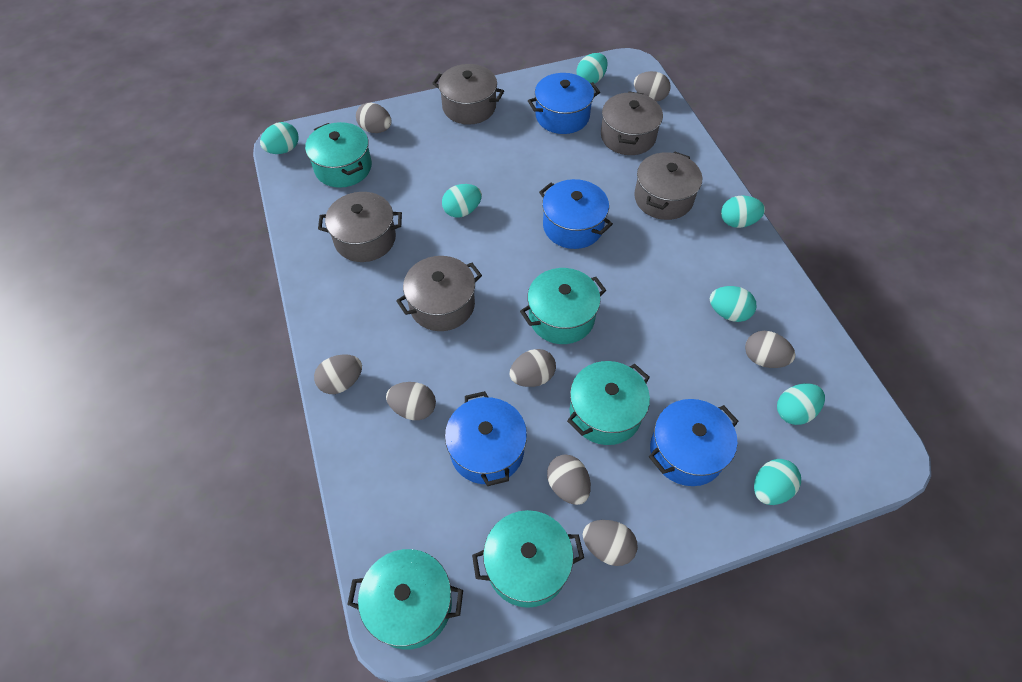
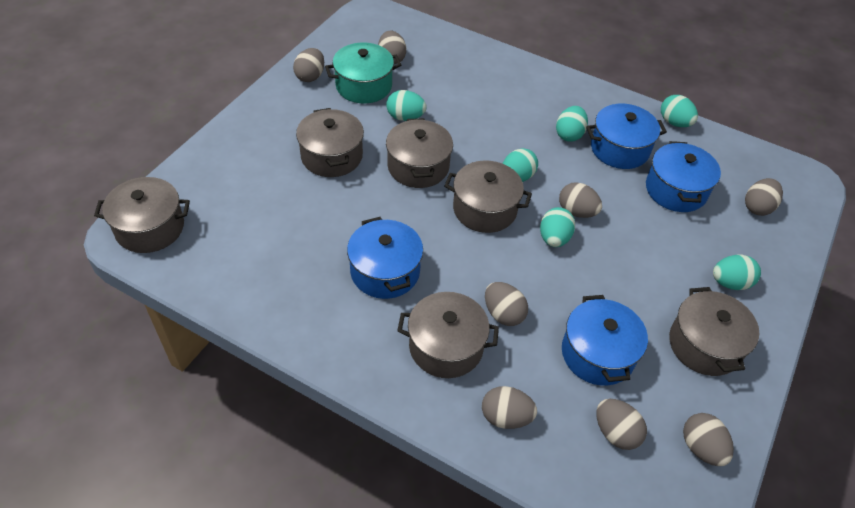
grey pot: 5 -> 6
turquoise egg: 7 -> 6
turquoise pot: 5 -> 1

